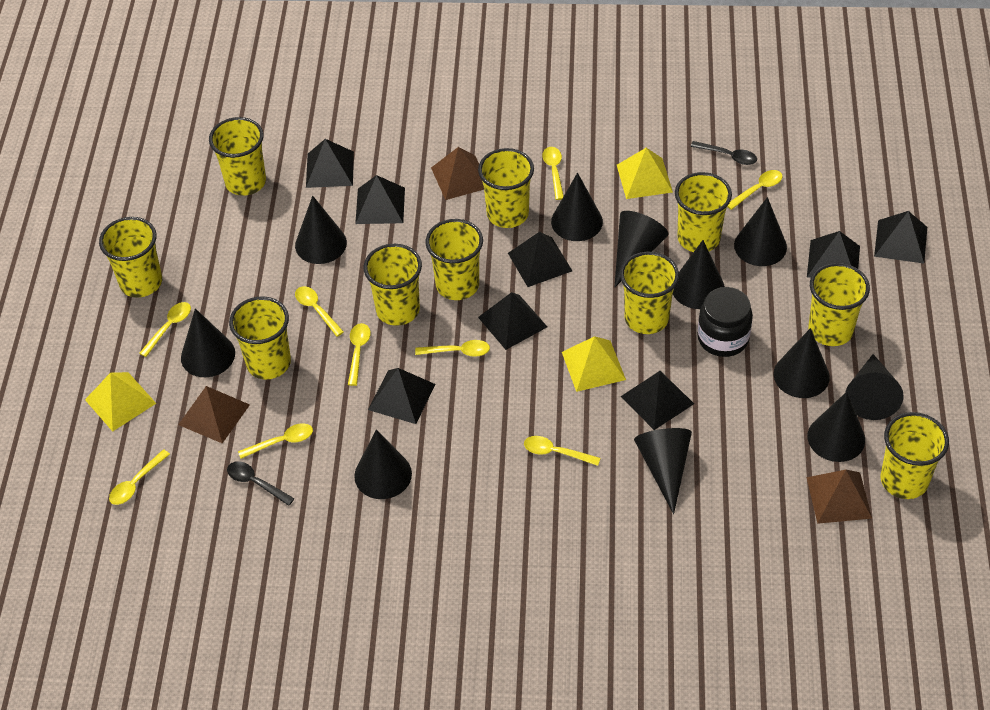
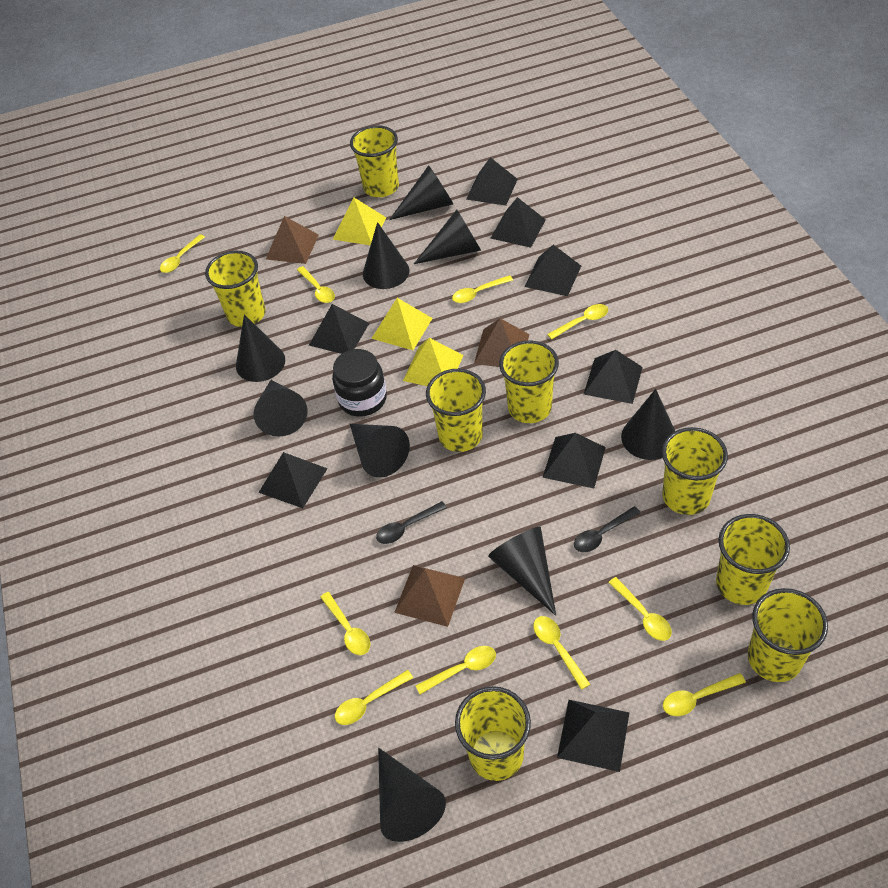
black cone: 11 -> 9
yellow cup: 10 -> 8
yellow spoon: 9 -> 10

